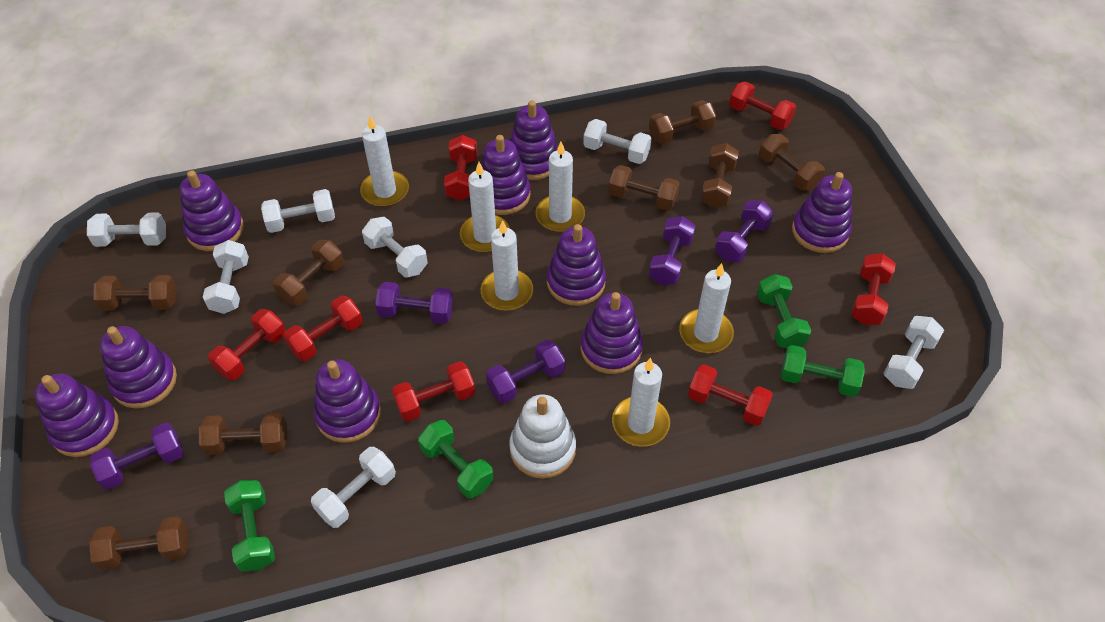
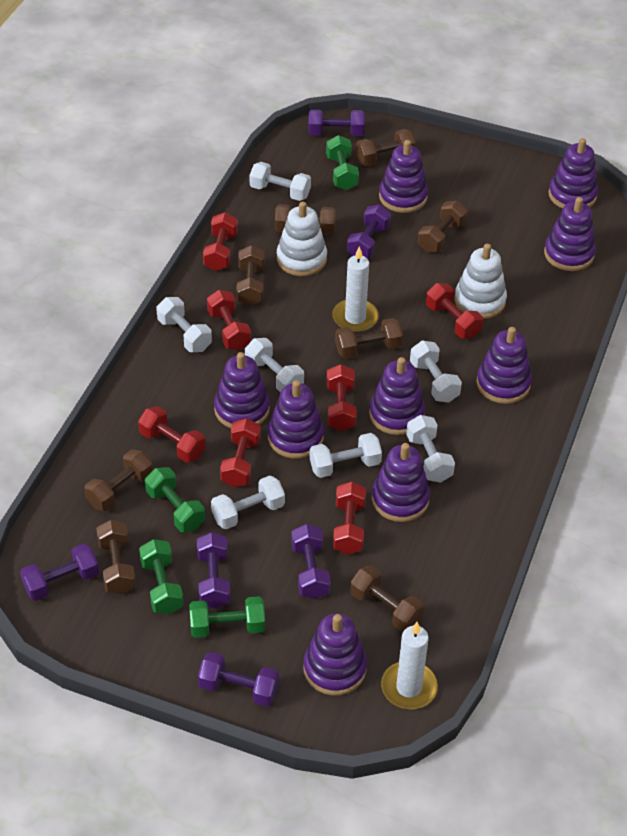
purple dumbbell: 5 -> 6
white candle: 6 -> 2
white stacking toy: 1 -> 2

